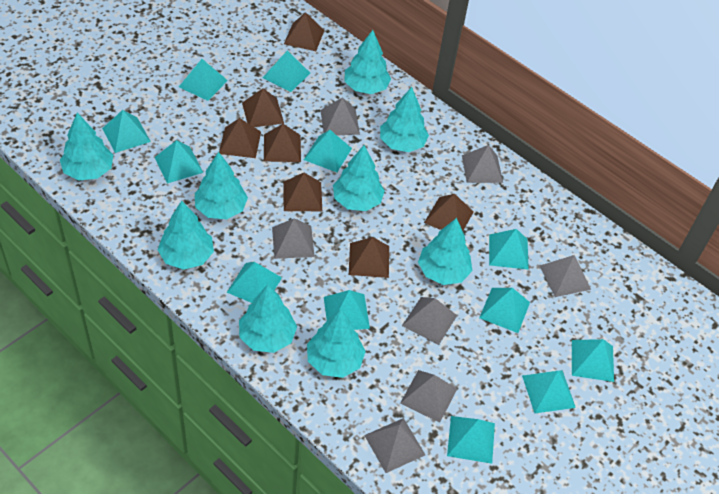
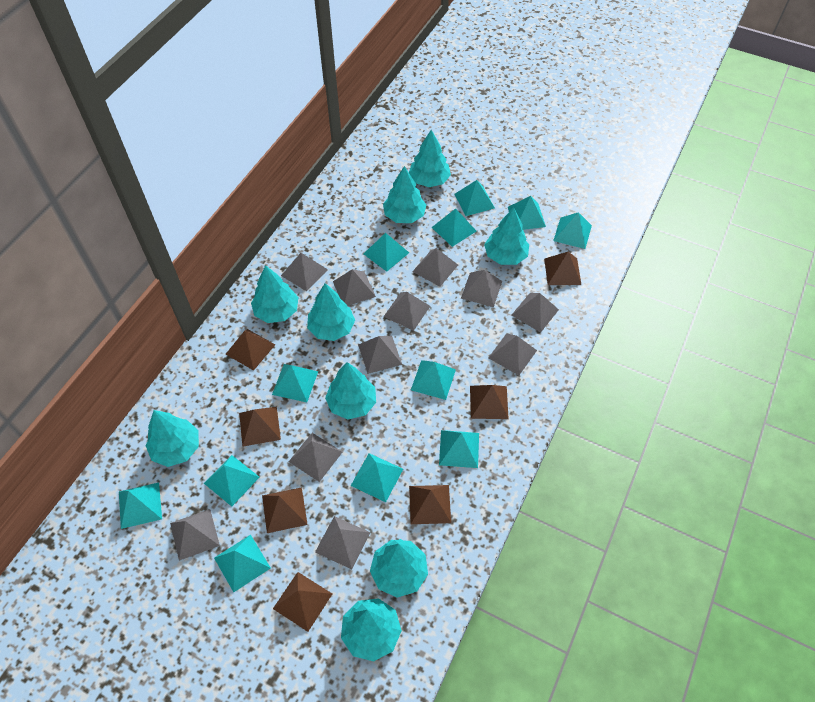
grey pyramid: 7 -> 11

